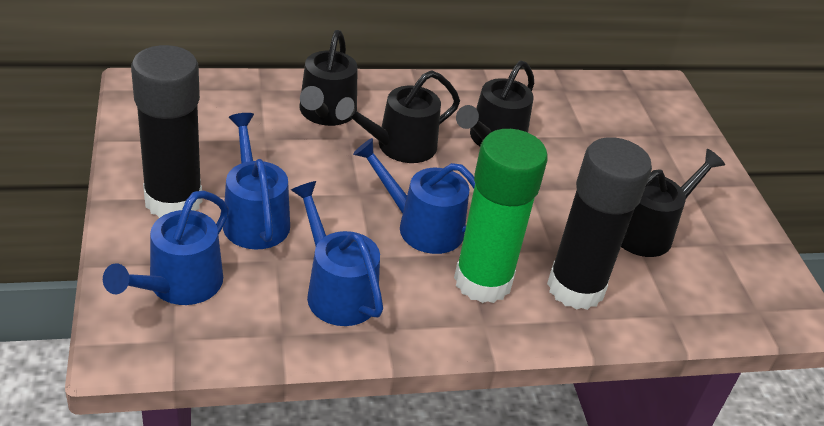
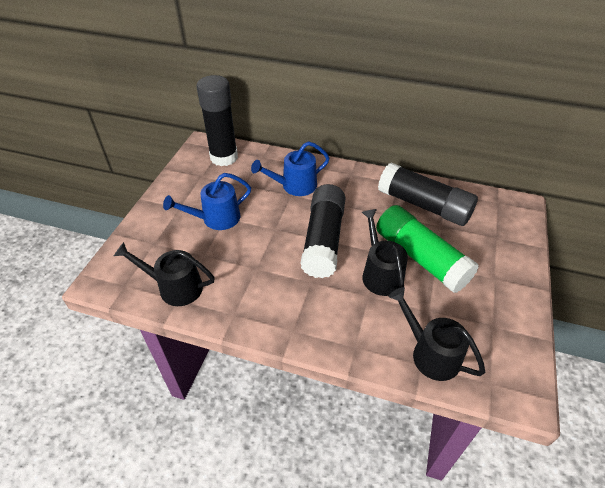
black glue stick: 2 -> 3
black watering can: 4 -> 3
blue watering can: 4 -> 2

